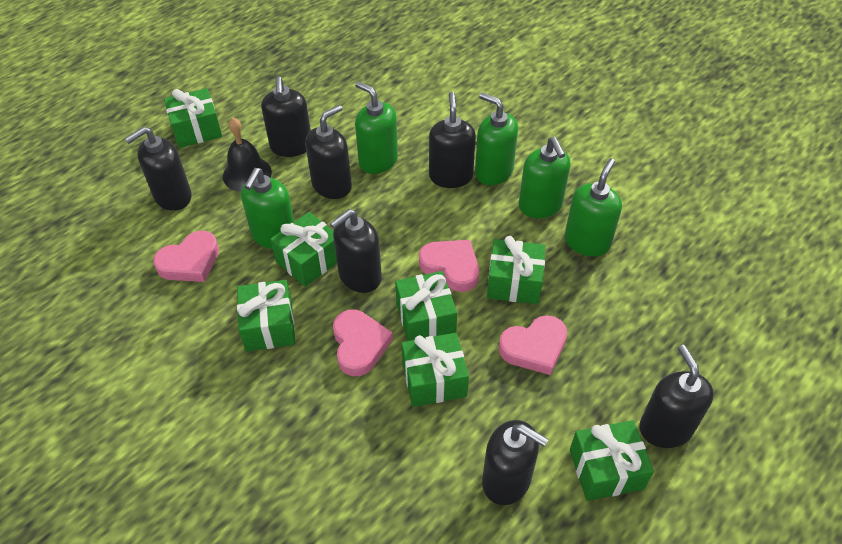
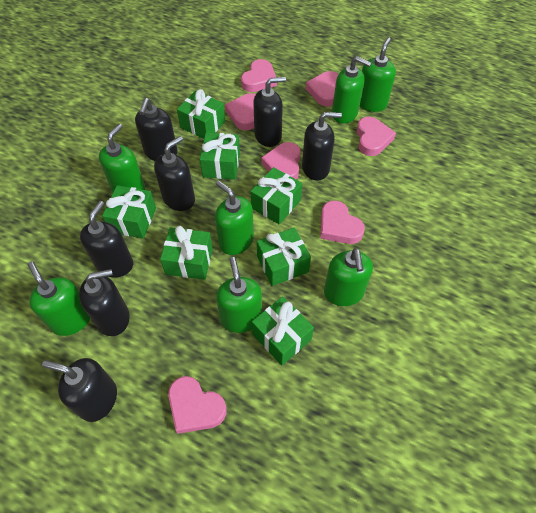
black bell: 1 -> 0
green soap dispenser: 5 -> 7
pink heart: 4 -> 7

